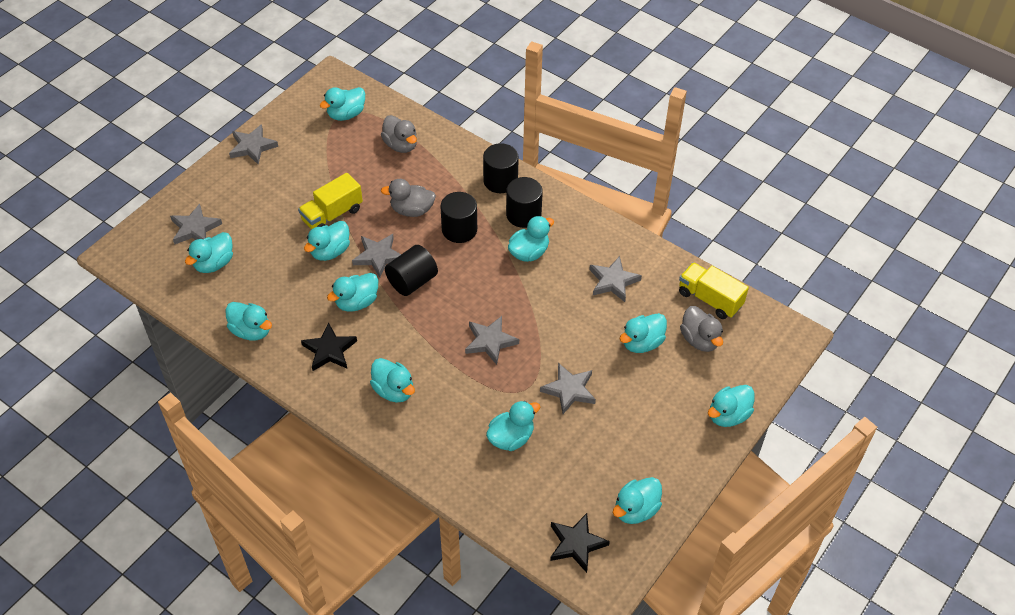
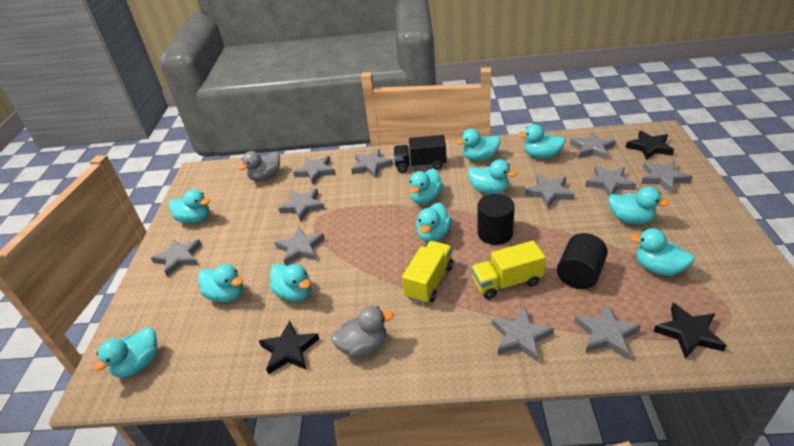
black cylinder: 4 -> 2
black star: 2 -> 3
black truck: 0 -> 1
grey duck: 3 -> 2
grey star: 6 -> 11

